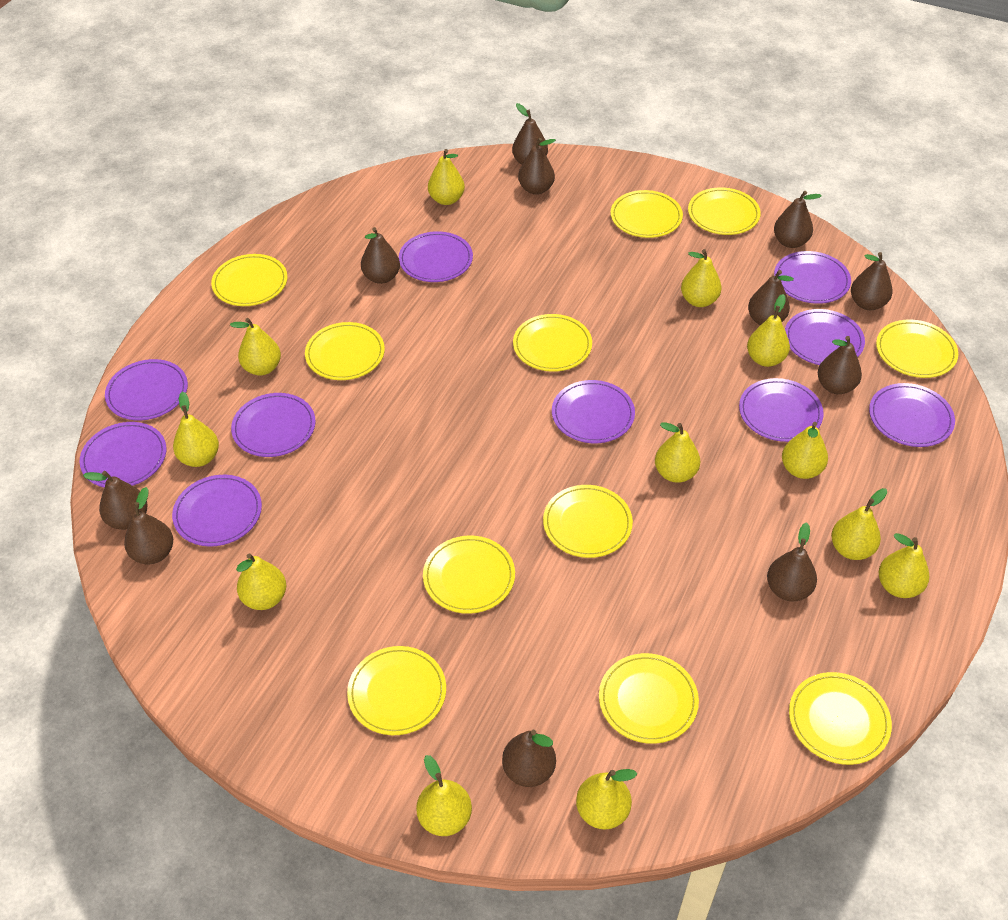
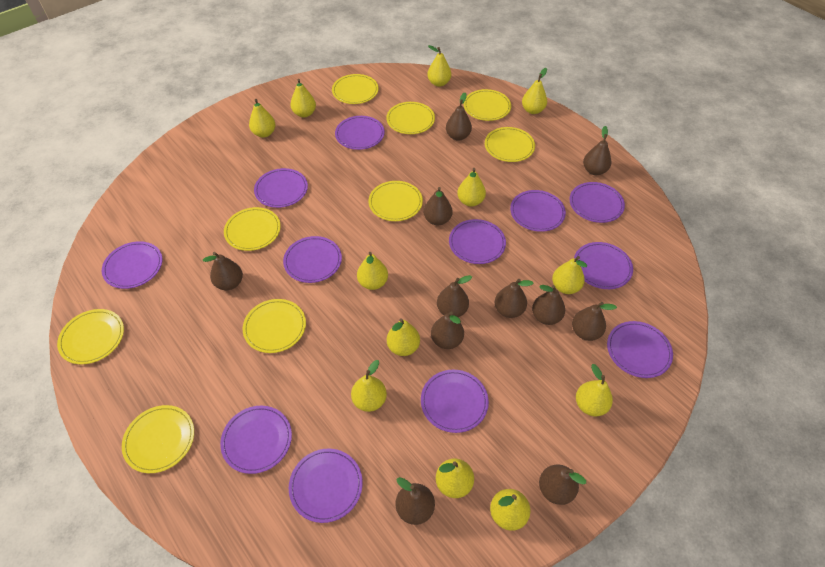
purple plate: 10 -> 12
yellow plate: 11 -> 9

